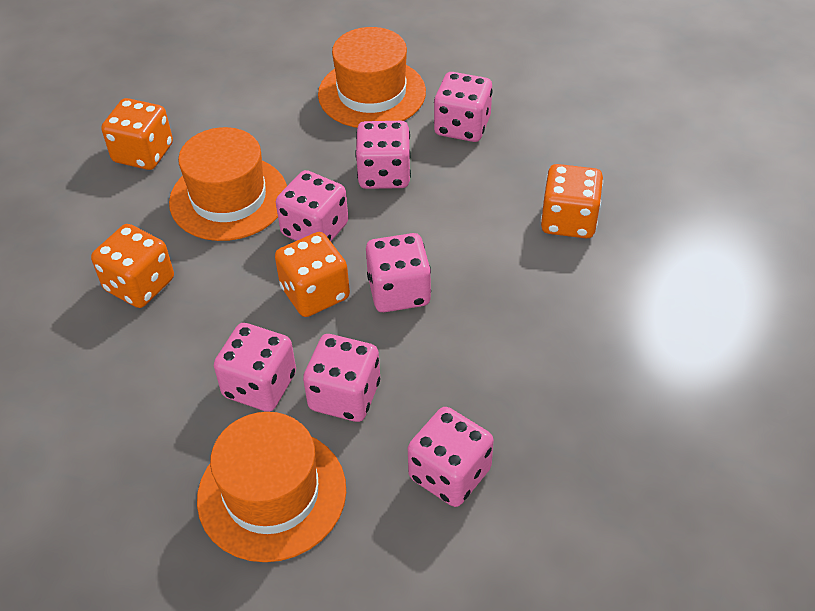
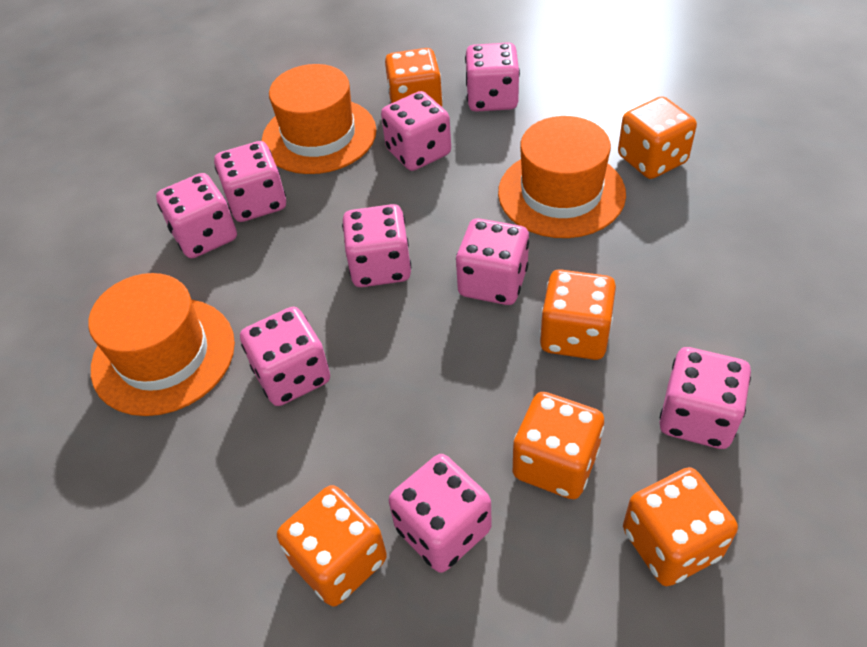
orange dice: 4 -> 6
pink dice: 7 -> 9

